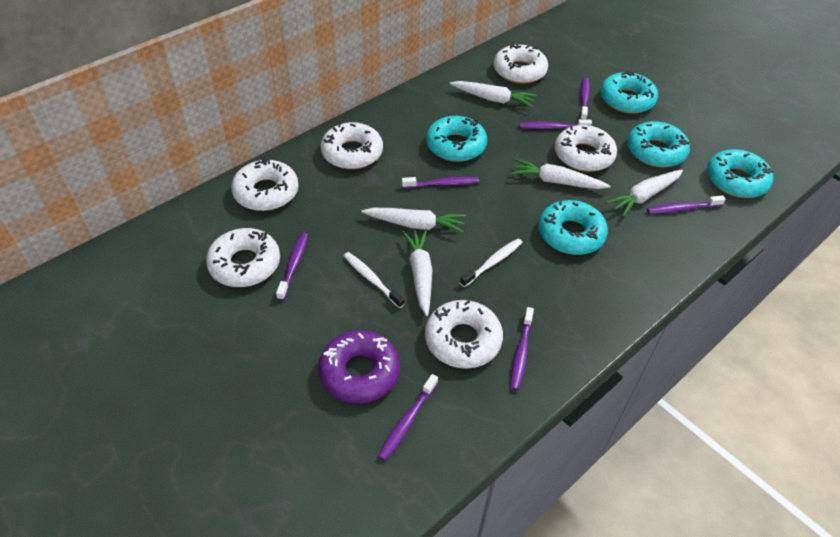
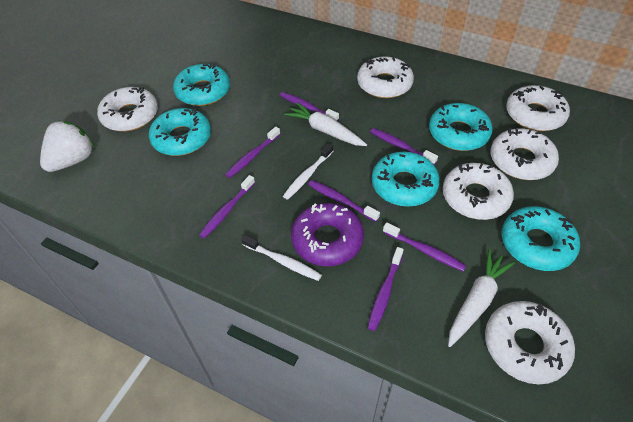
white carrot: 5 -> 2
white strawberry: 0 -> 1

